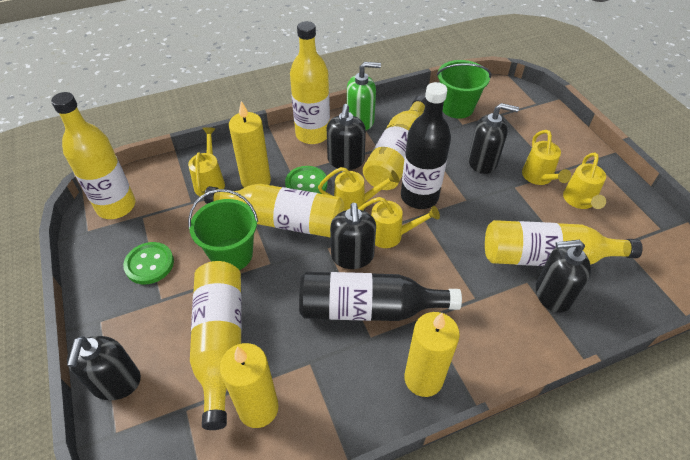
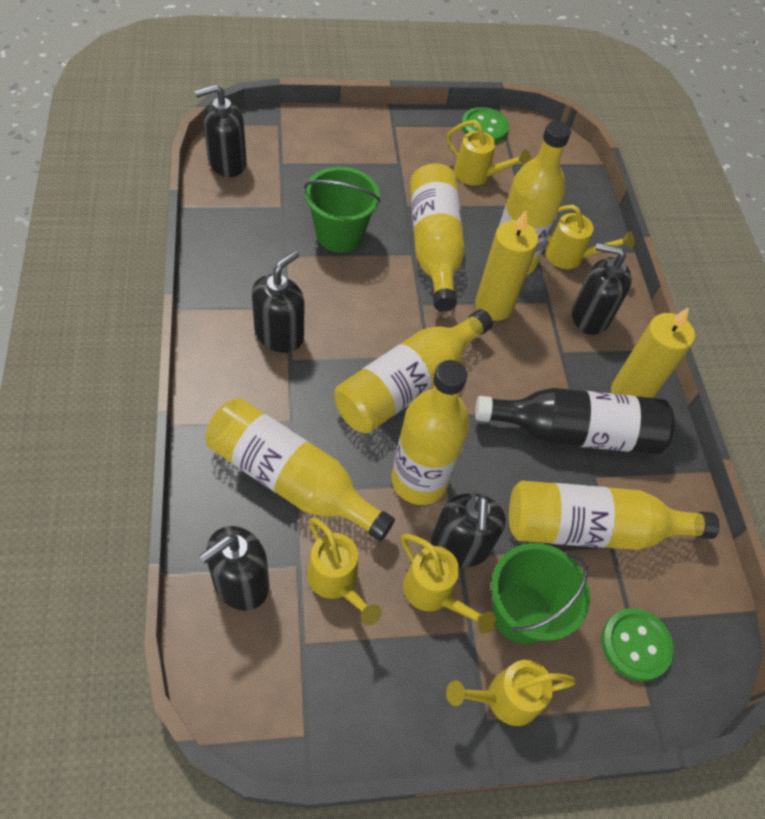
black bottle: 2 -> 1
green soap dispenser: 1 -> 0
yellow candle: 3 -> 2

